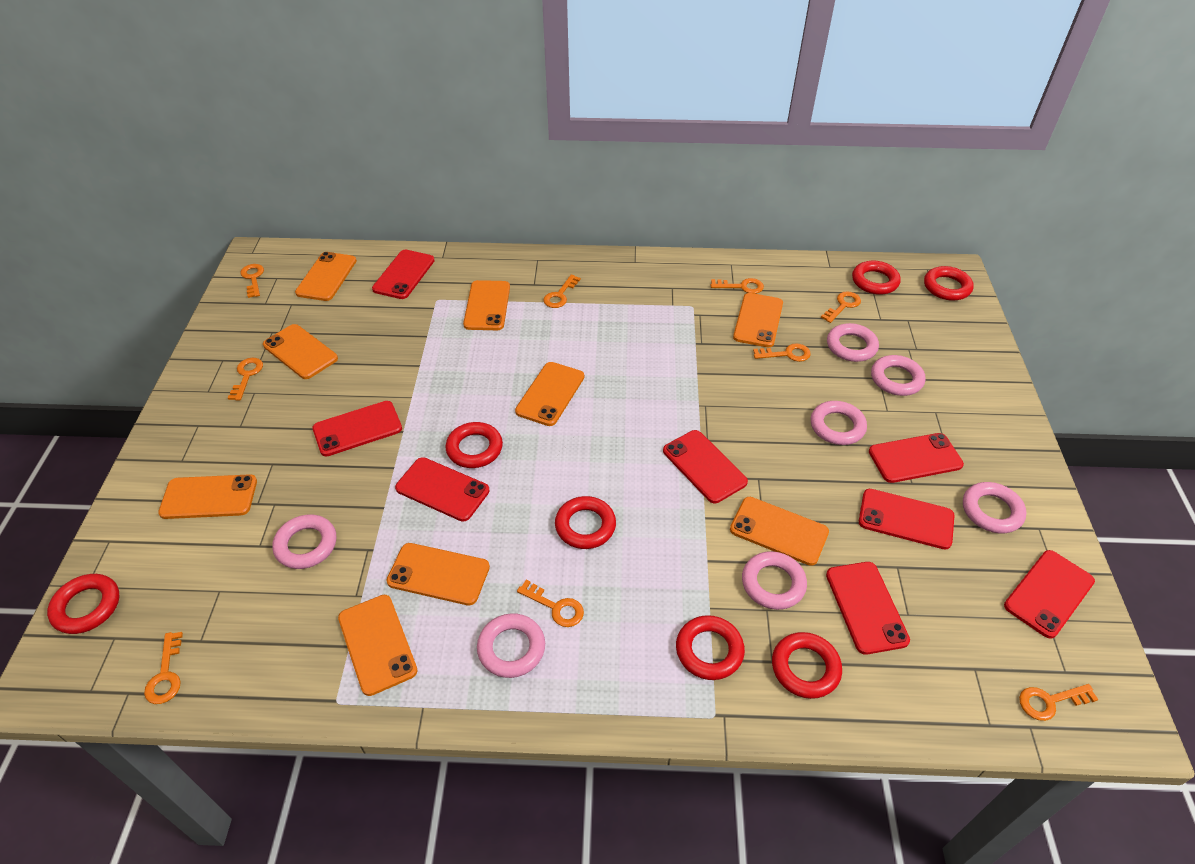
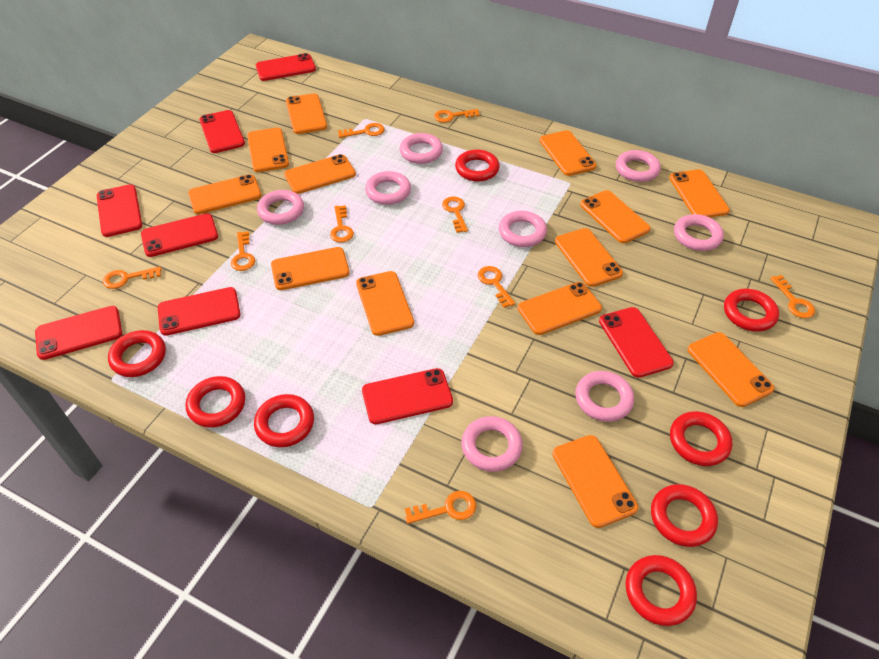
orange phone: 9 -> 13
pink ring: 7 -> 8
red ring: 7 -> 8

